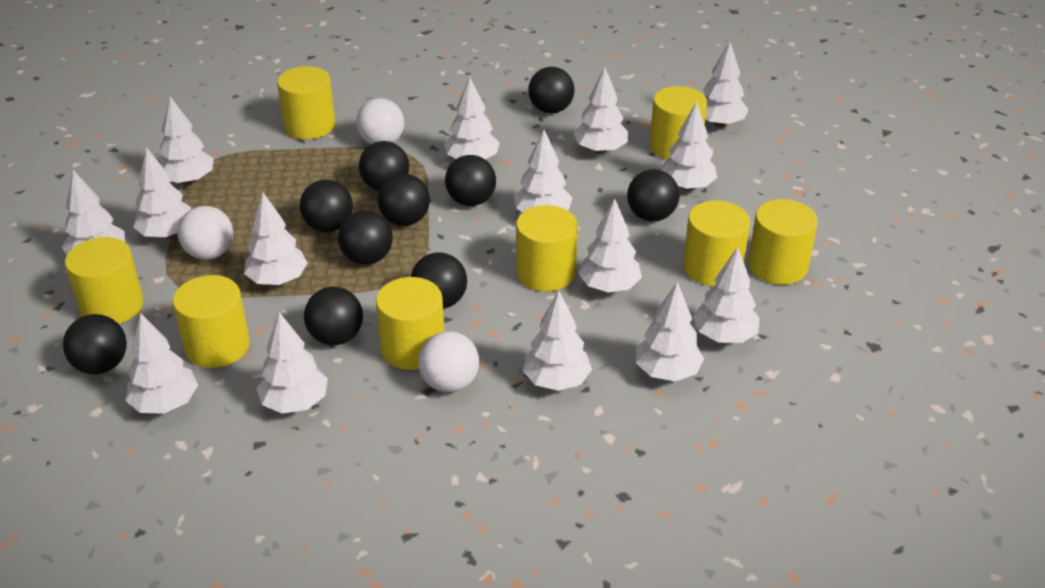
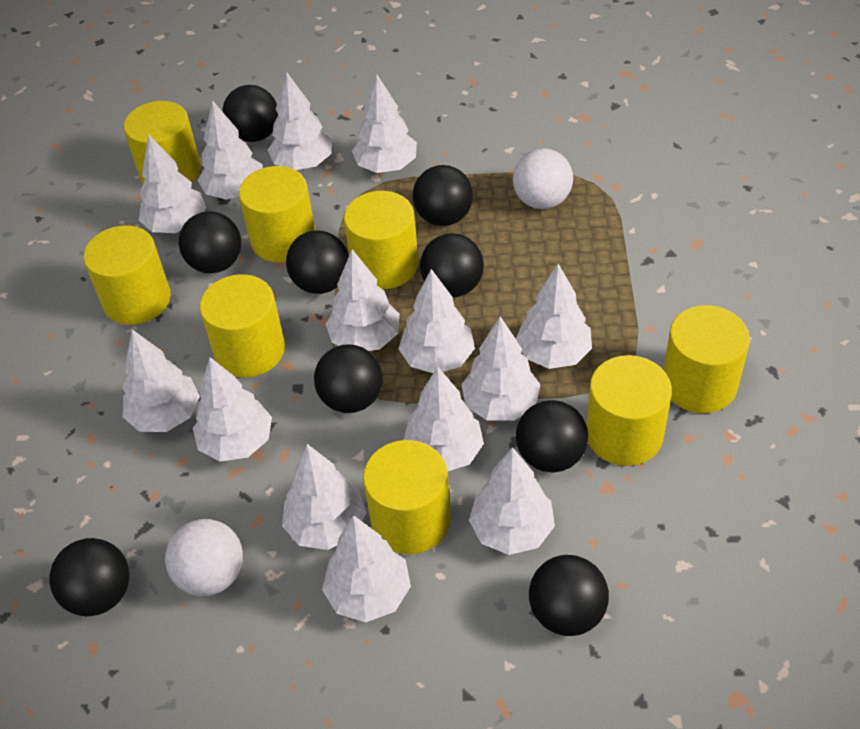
black ball: 10 -> 9
white ball: 3 -> 2
white tree: 15 -> 14

